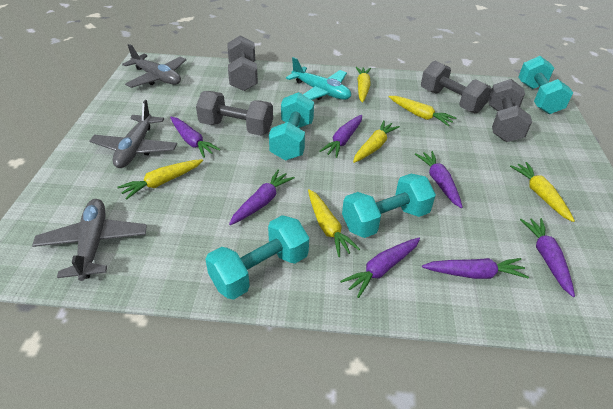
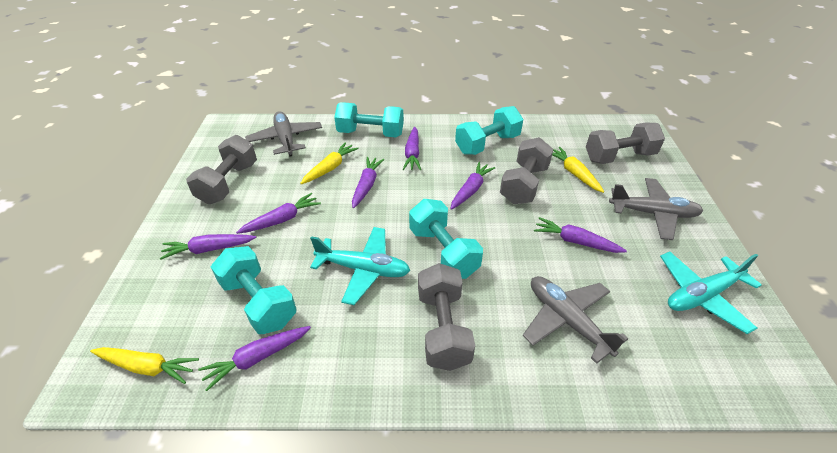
turquoise plane: 1 -> 2
yellow carrot: 6 -> 3

